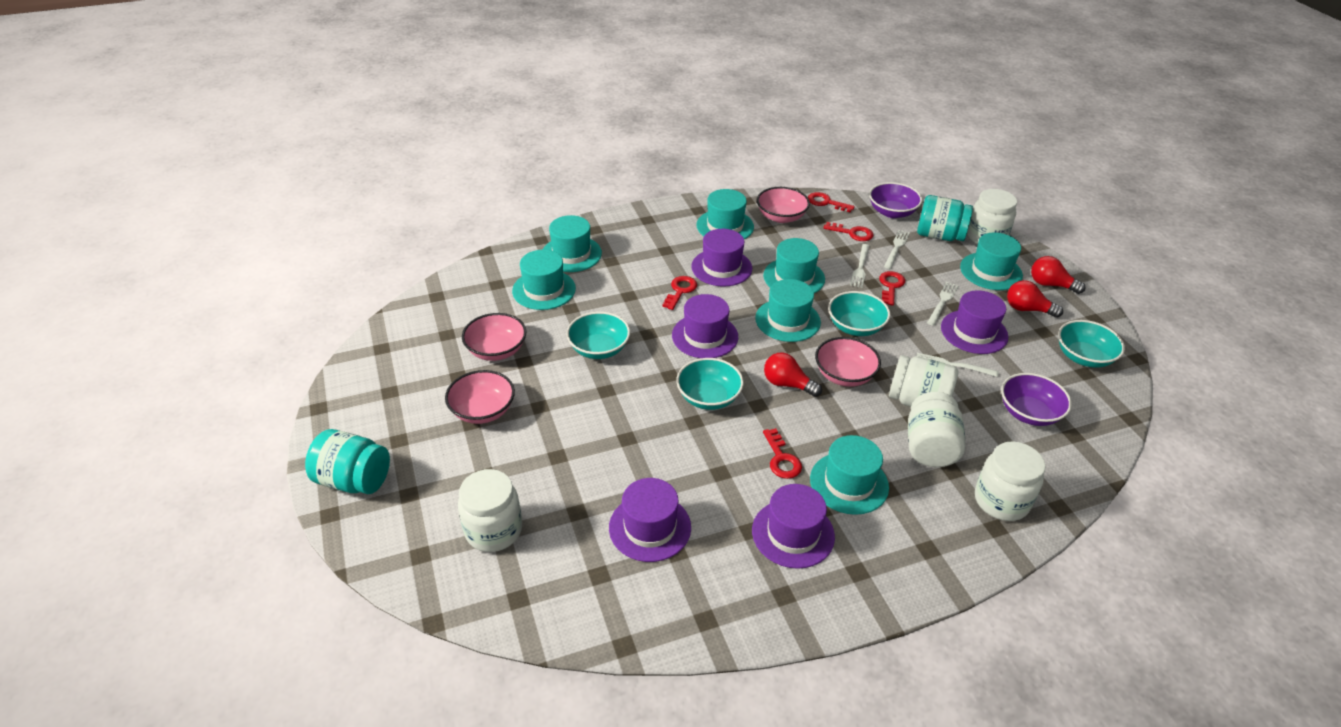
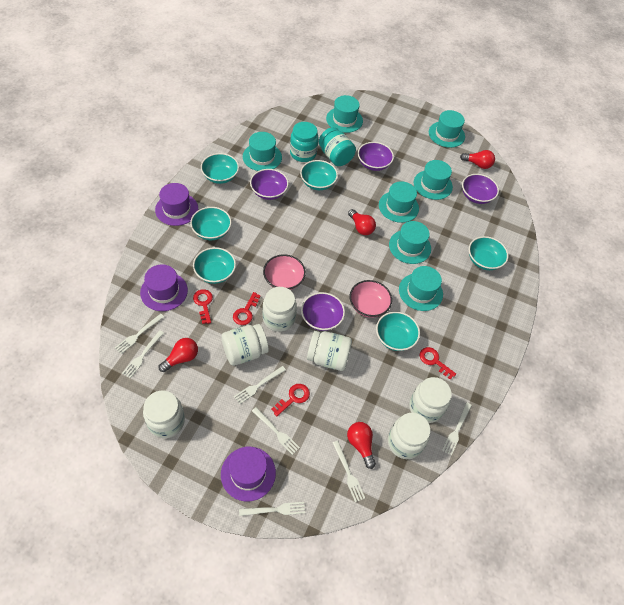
pink bowl: 4 -> 2
purple bowl: 2 -> 4
purple hat: 5 -> 3
red key: 5 -> 4
red light bulb: 3 -> 4
turquoise bowl: 4 -> 6
white fork: 4 -> 7
white jar: 5 -> 6

